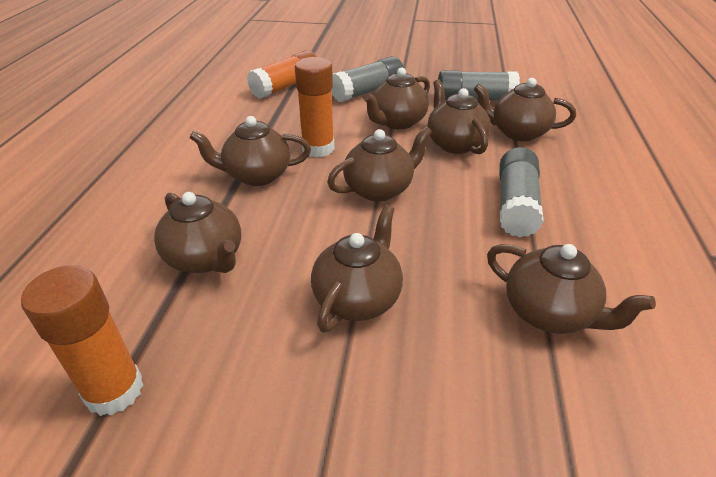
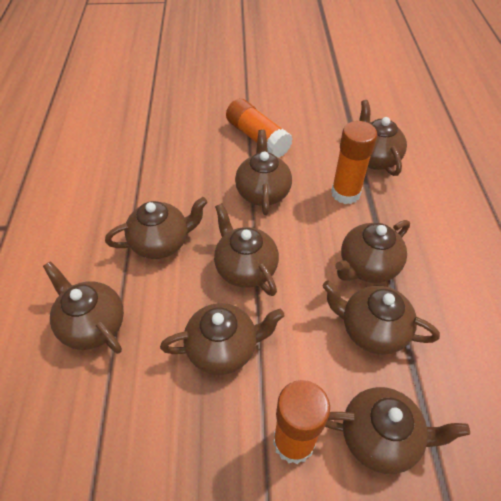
brown teapot: 8 -> 9
grey glue stick: 3 -> 0

